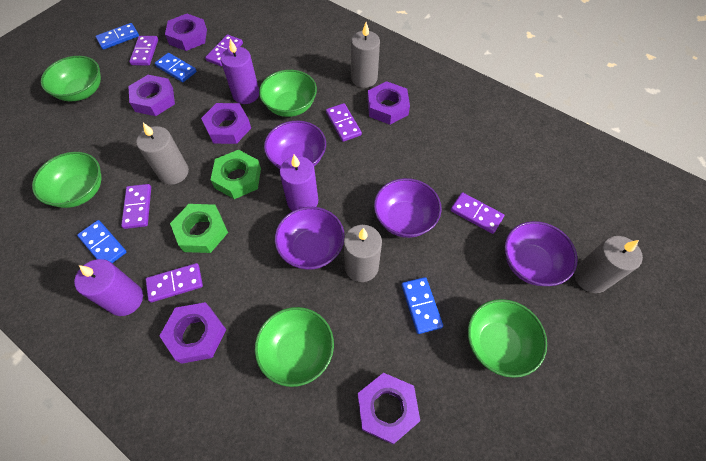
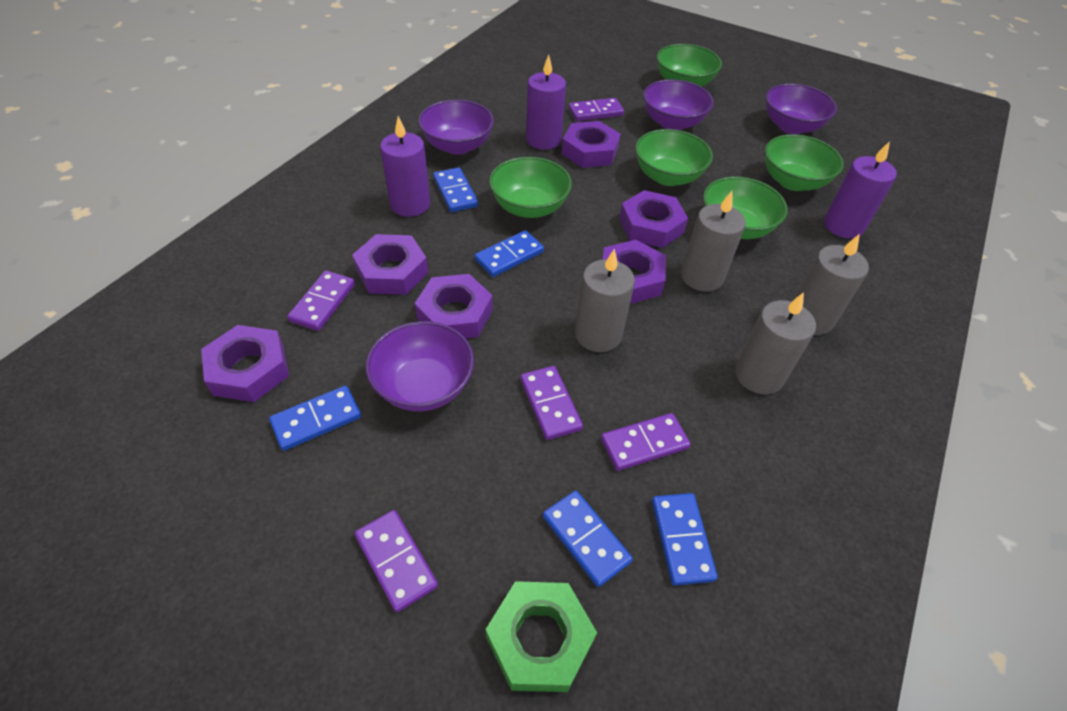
blue domino: 4 -> 5
green nut: 2 -> 1
purple domino: 6 -> 5

